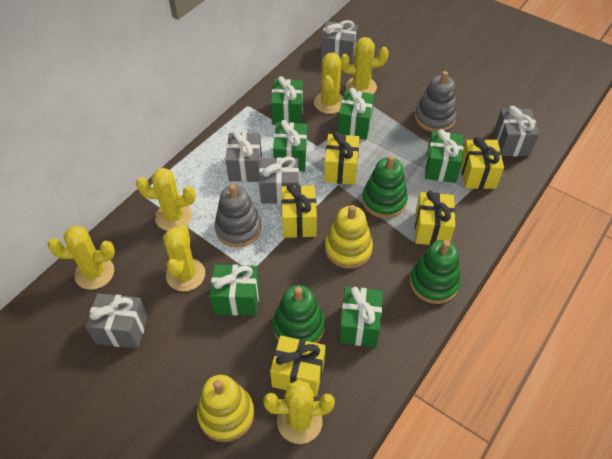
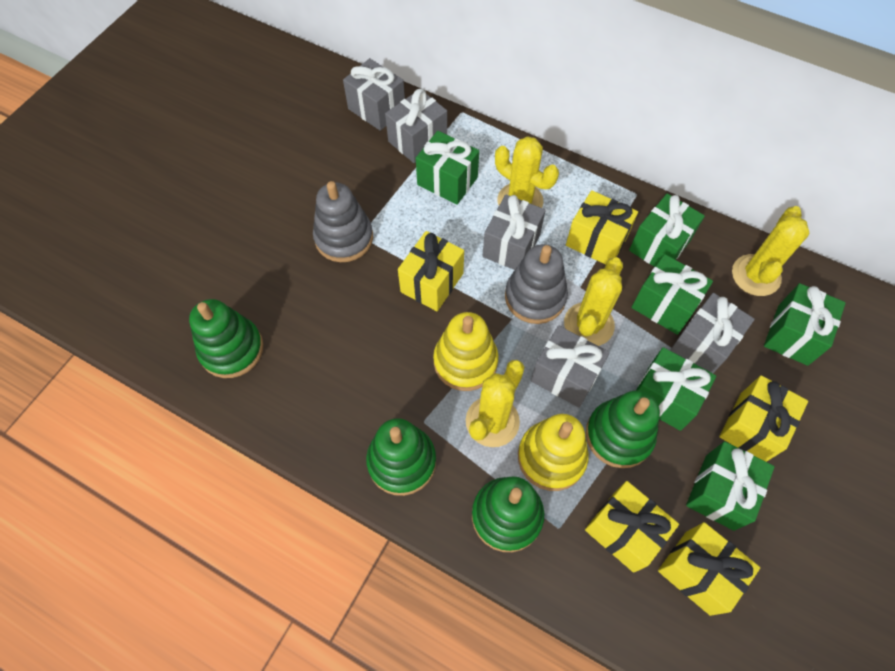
green stacking toy: 3 -> 4
yellow cactus: 6 -> 4

